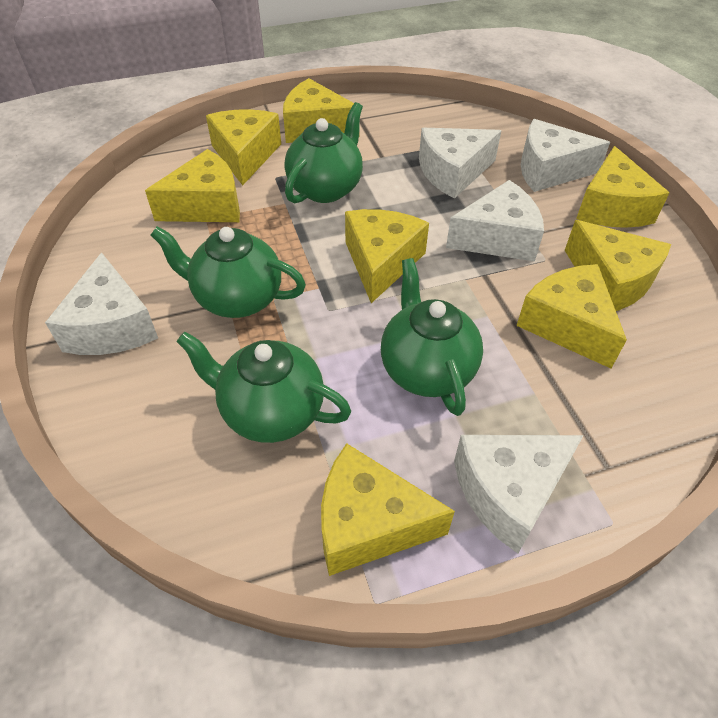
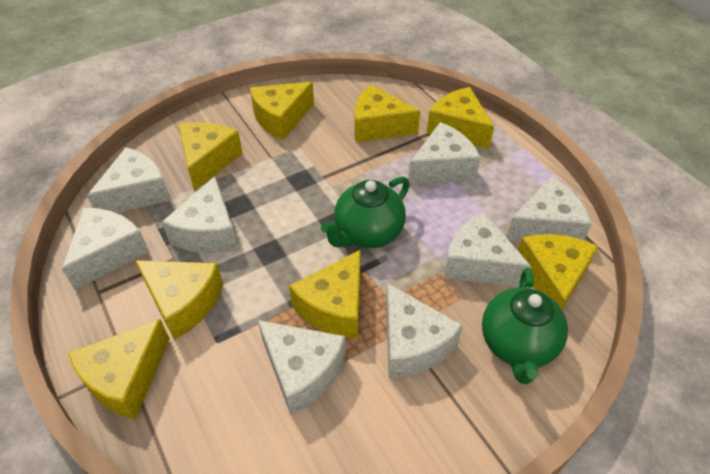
green teapot: 4 -> 2
white cheese: 5 -> 8

